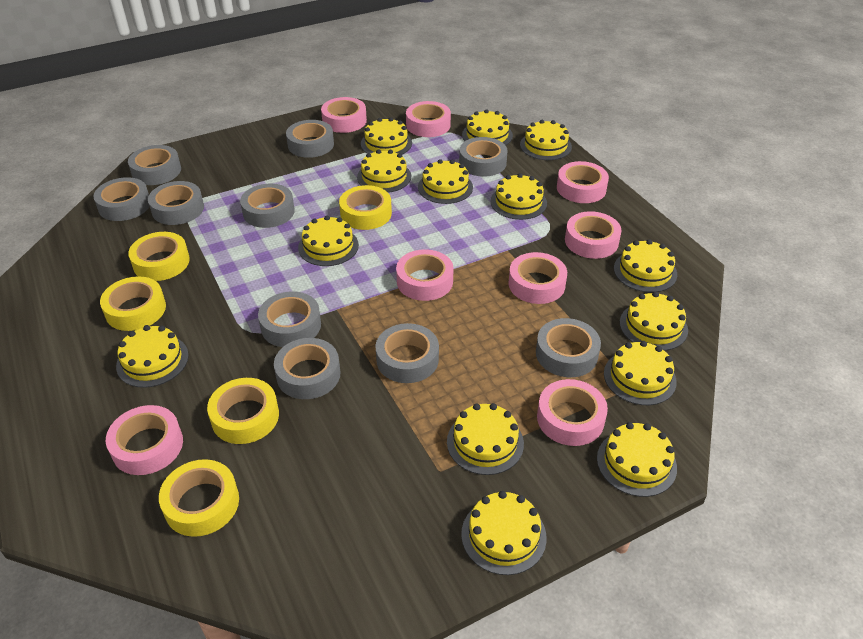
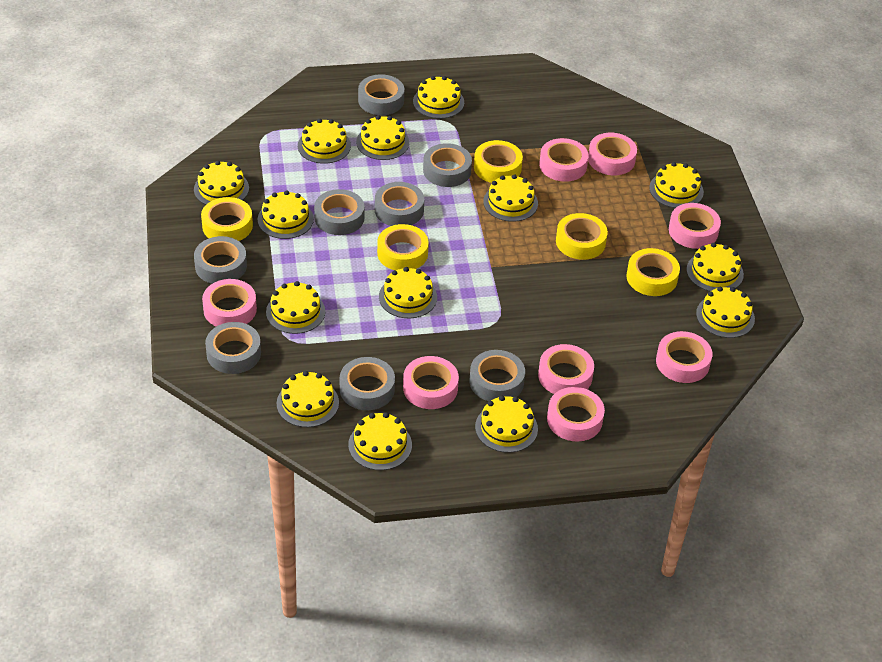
grey tape: 10 -> 8

